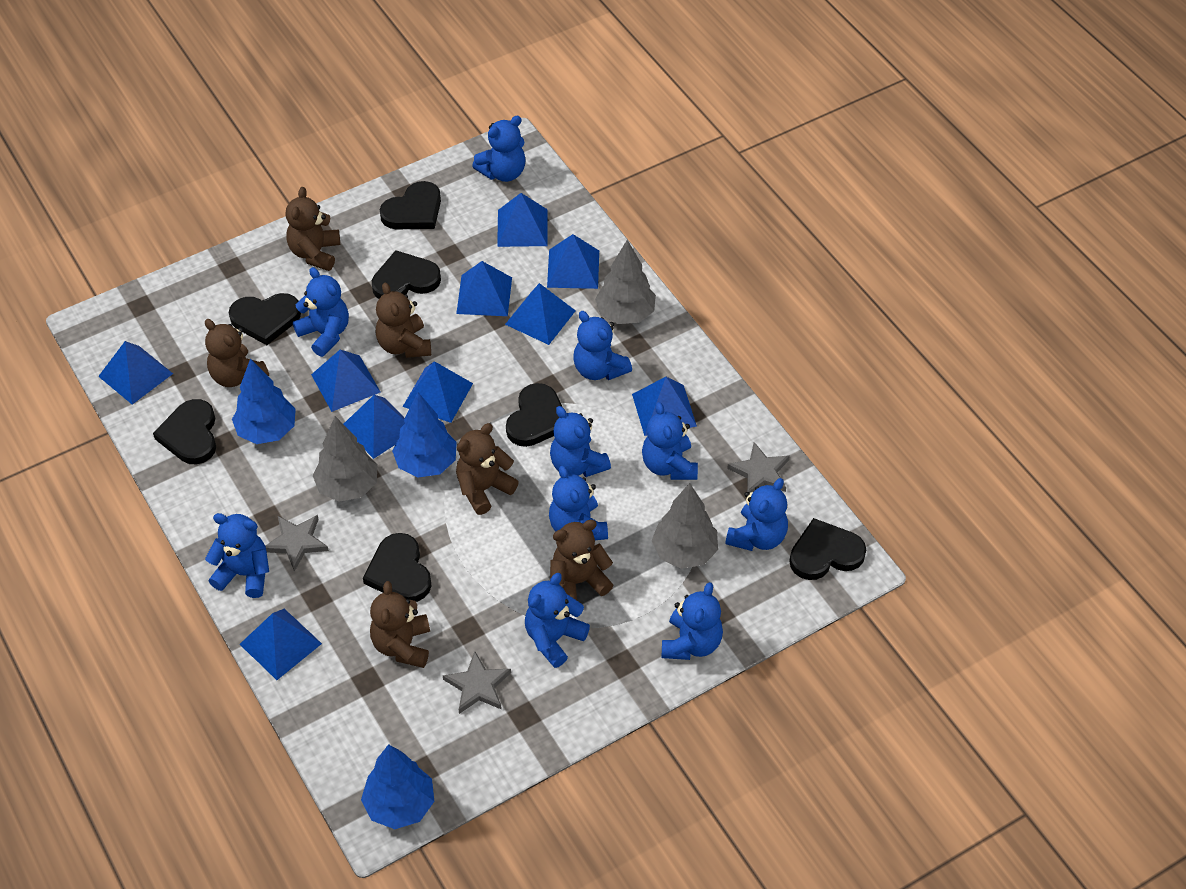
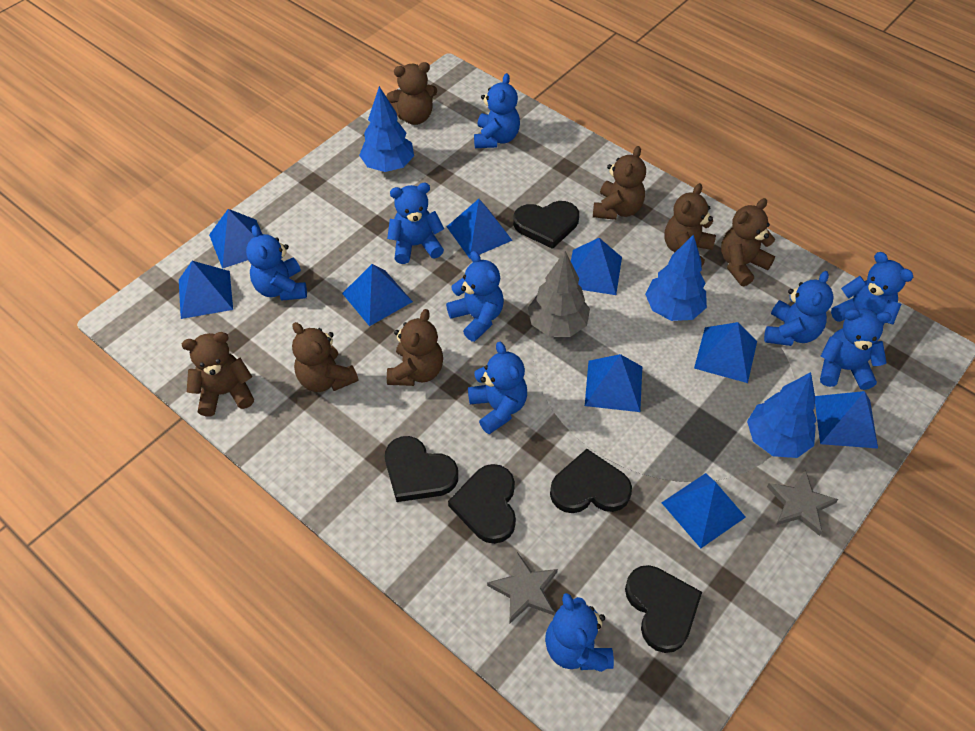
black heart: 7 -> 5
blue pyramid: 10 -> 9
blue teddy bear: 10 -> 9
brown teddy bear: 6 -> 7
grey star: 3 -> 2
grey tree: 3 -> 1

